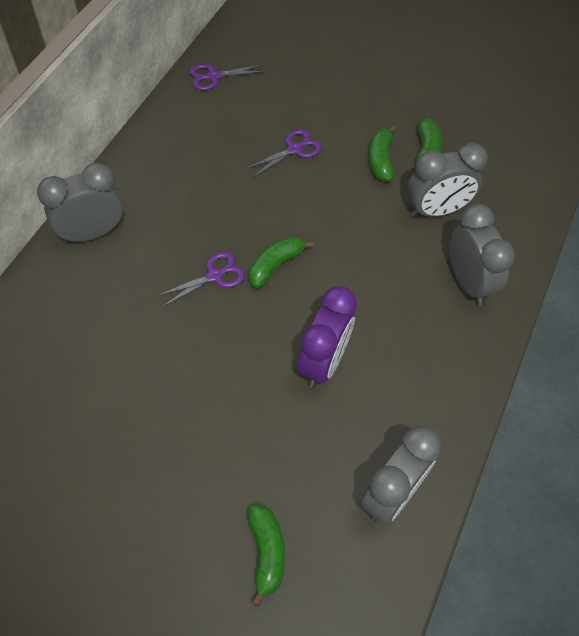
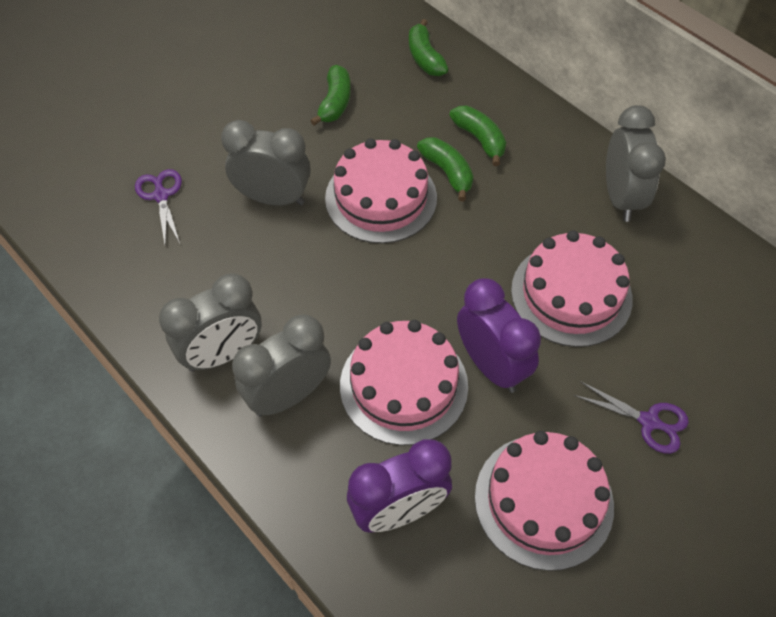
pink cake: 0 -> 4
purple clock: 1 -> 2
purple scissors: 3 -> 2

